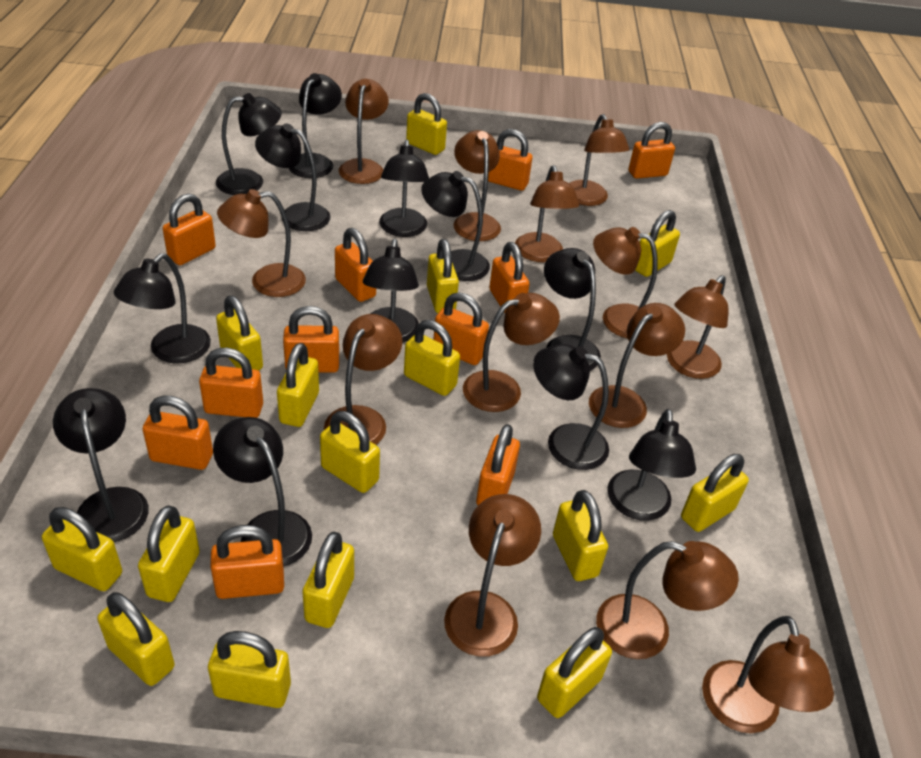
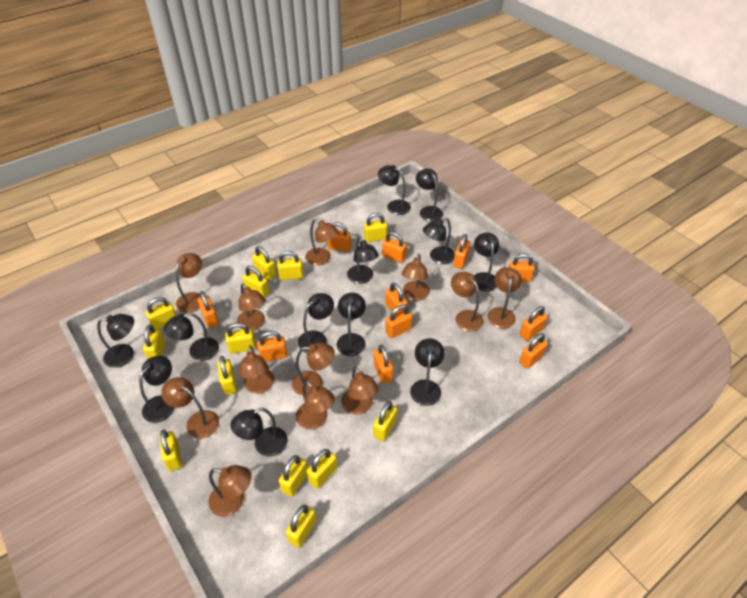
brown lamp: 13 -> 12
yellow padlock: 15 -> 13

